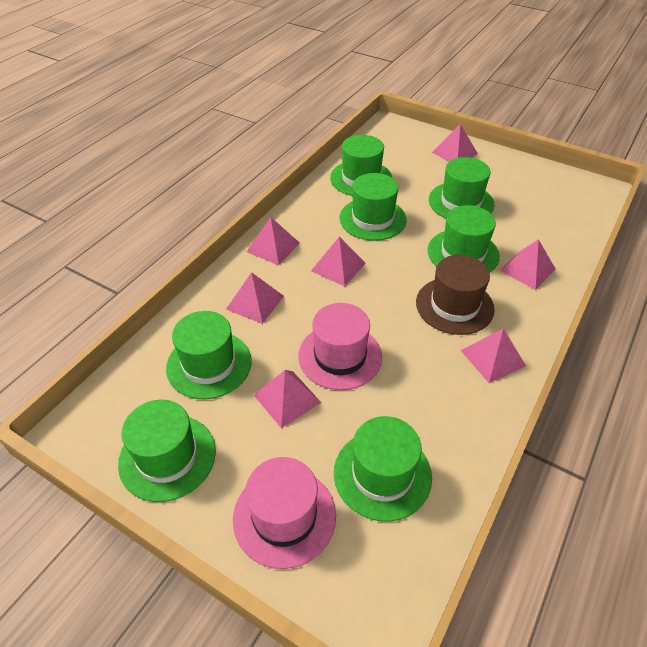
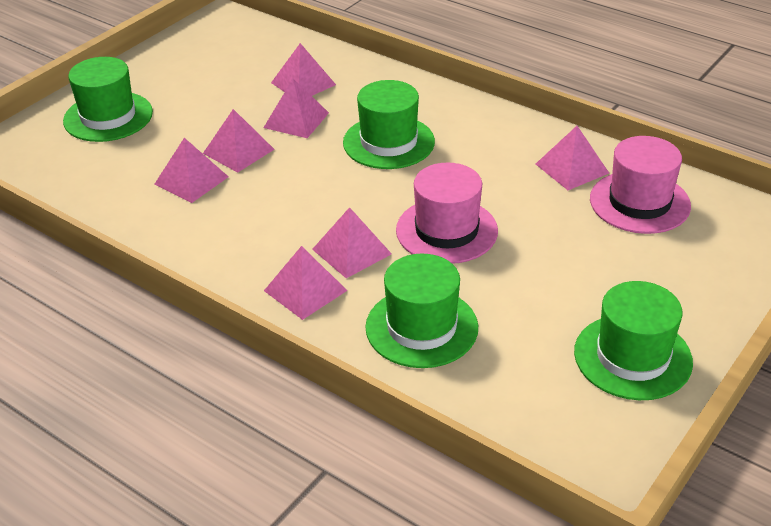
brown hat: 1 -> 0
green hat: 7 -> 4

